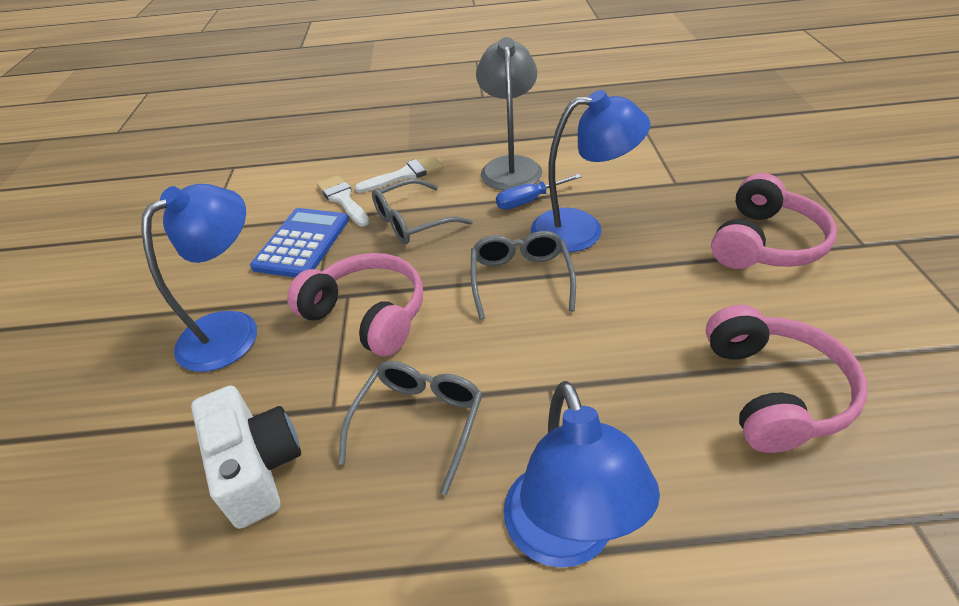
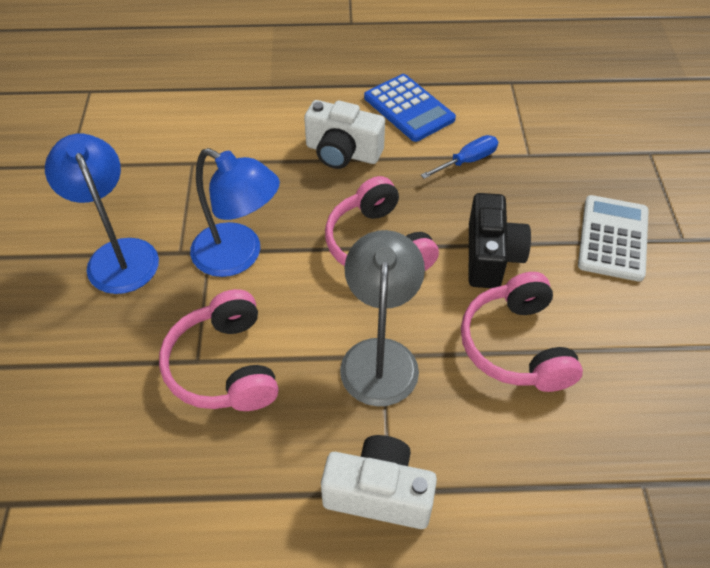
black camera: 0 -> 1
blue lamp: 3 -> 2
grey glasses: 3 -> 0
white brush: 2 -> 0
white calculator: 0 -> 1
white camera: 1 -> 2

